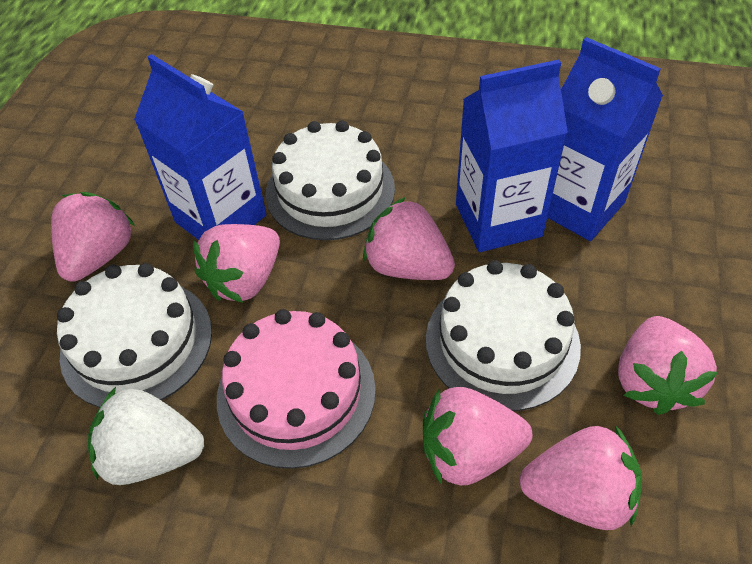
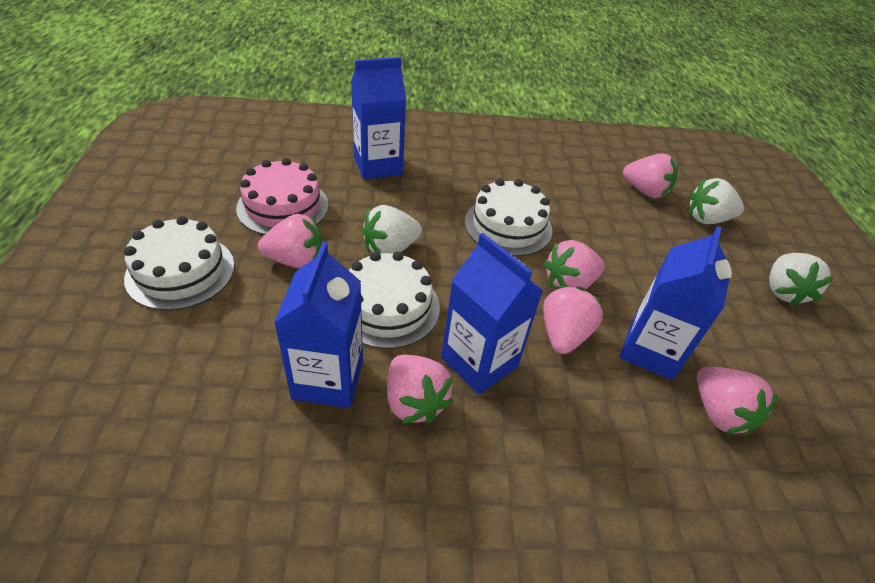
blue carton: 3 -> 4
white strawberry: 1 -> 3

